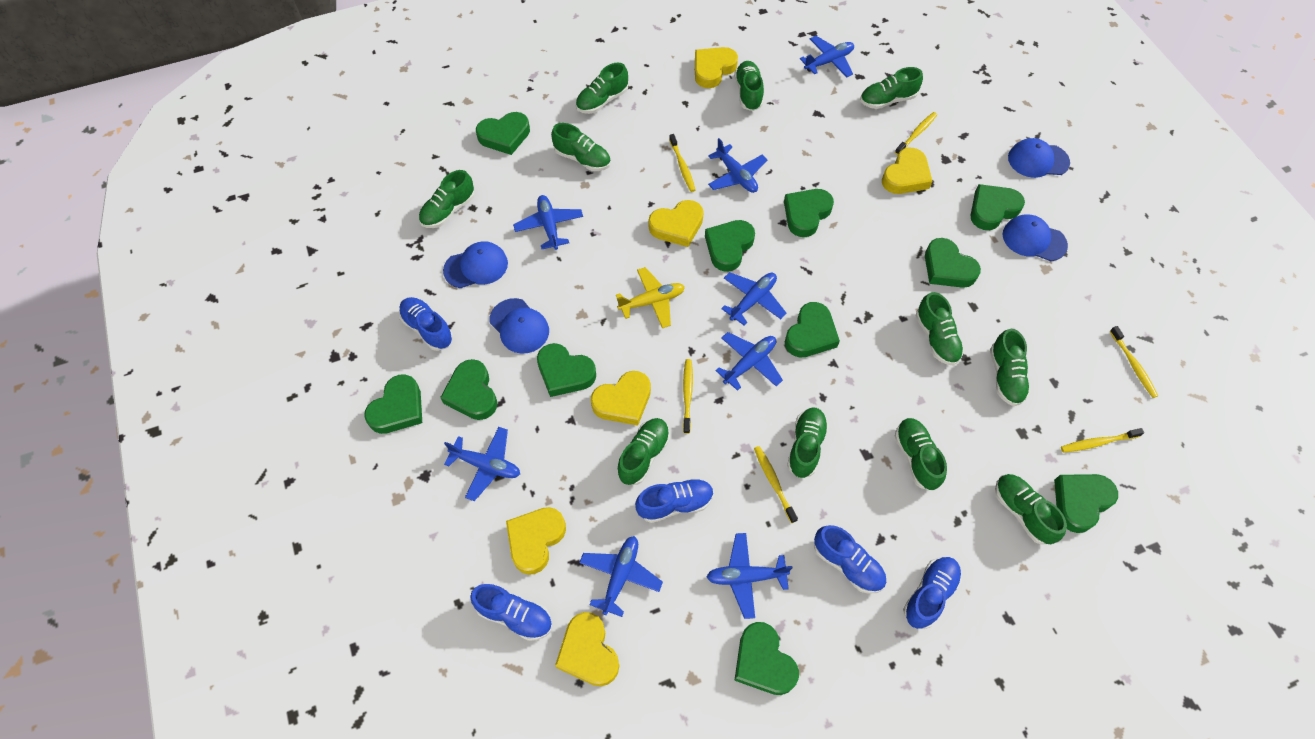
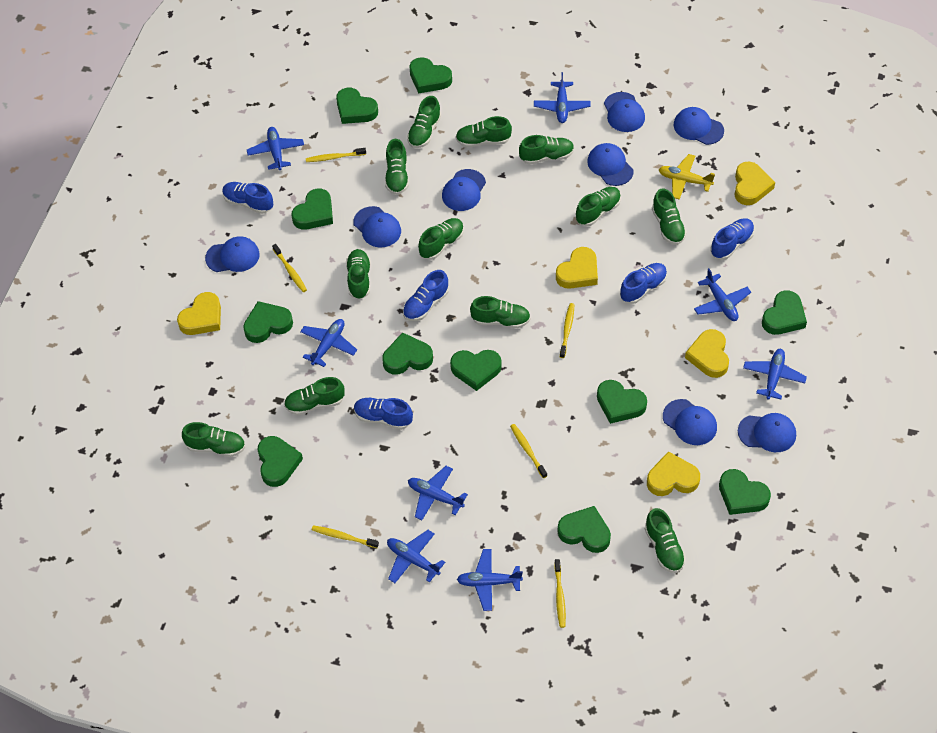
blue cap: 4 -> 8
green shoe: 11 -> 12
yellow heart: 6 -> 5

